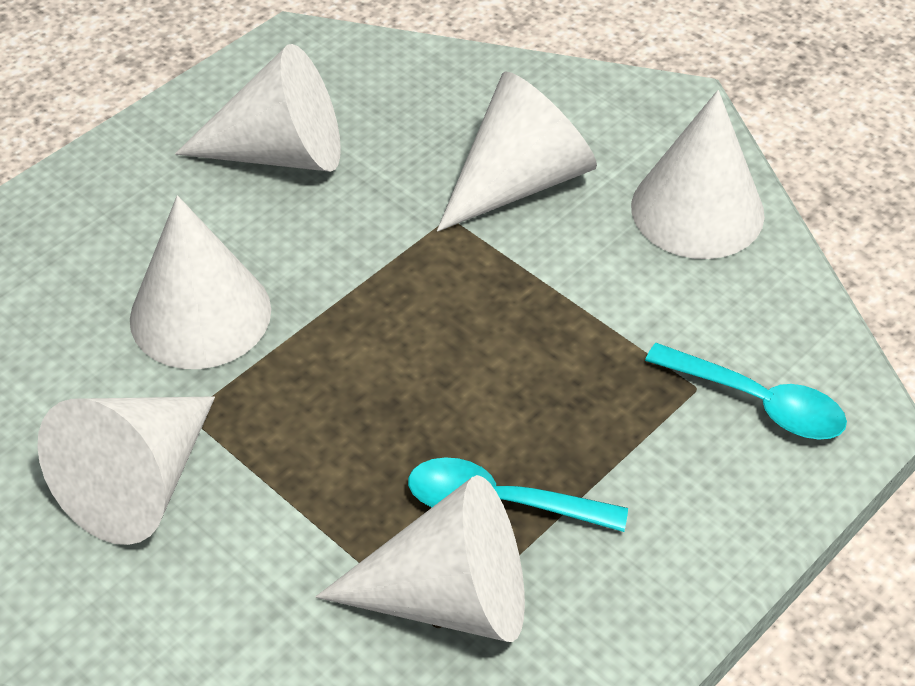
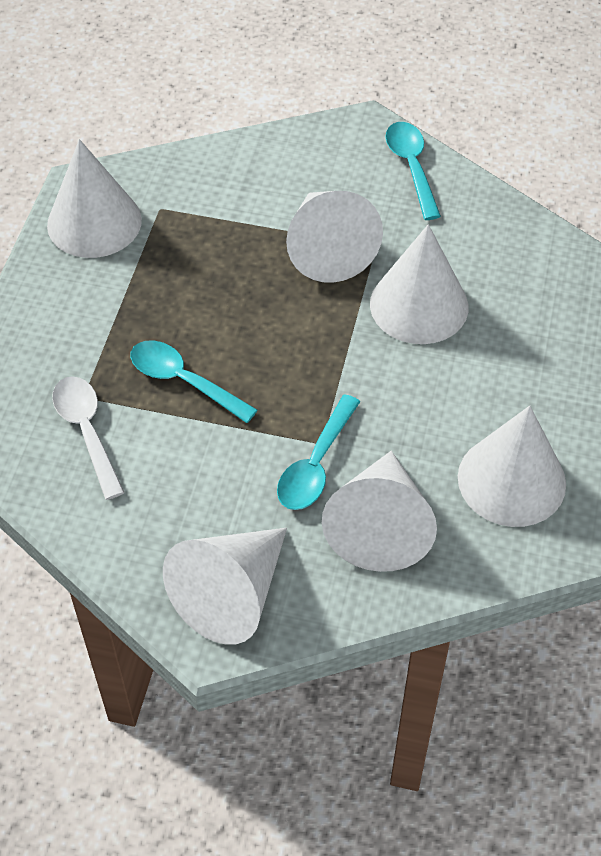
turquoise spoon: 2 -> 3
white spoon: 0 -> 1

